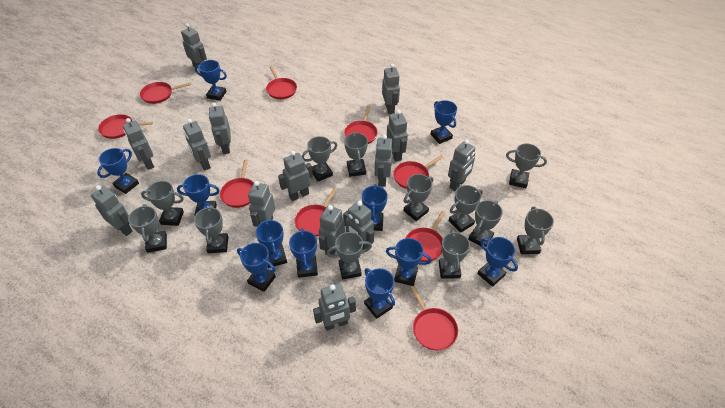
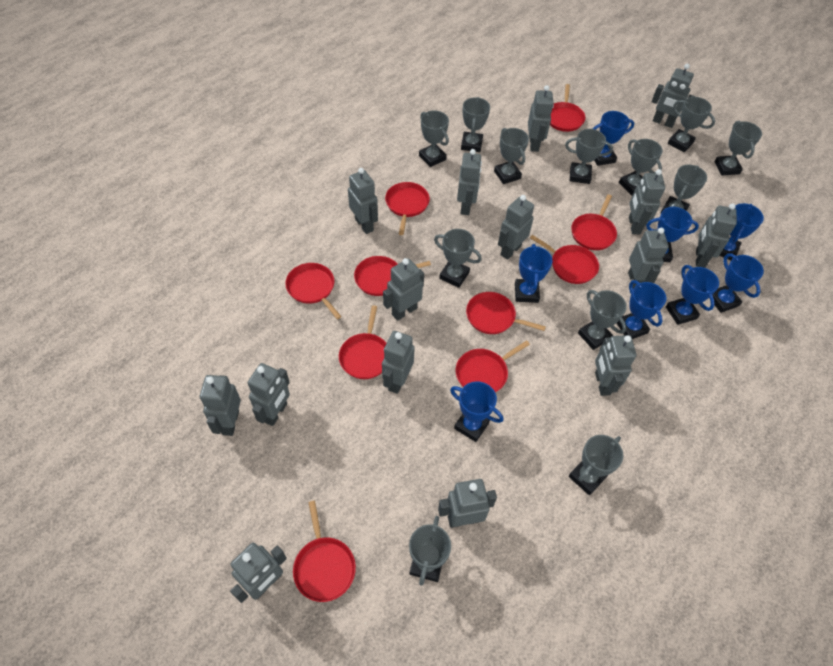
blue trophy: 11 -> 8
grey robot: 14 -> 15
red pan: 9 -> 10

